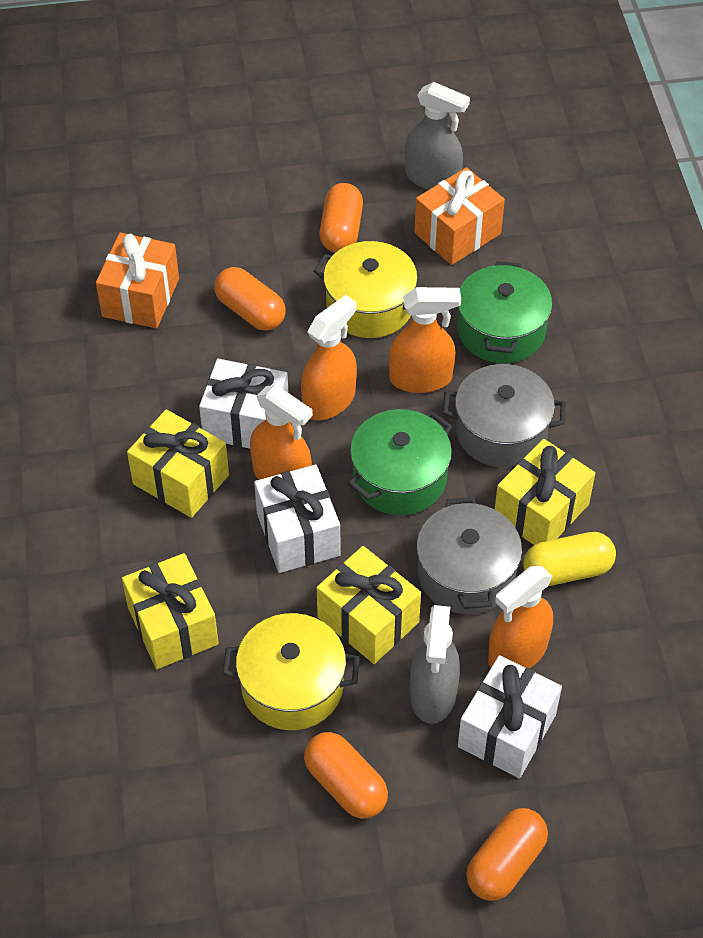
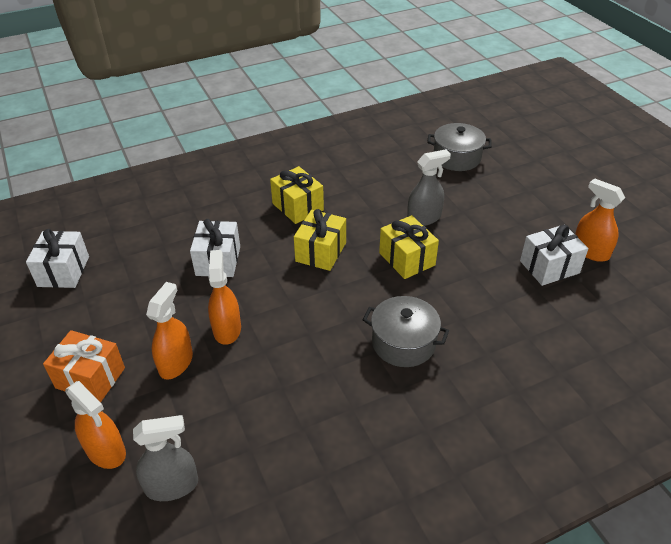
green pot: 2 -> 0
orange capsule: 4 -> 0
orange gift: 2 -> 1
yellow capsule: 1 -> 0
yellow gift: 4 -> 3
yellow pot: 2 -> 0

